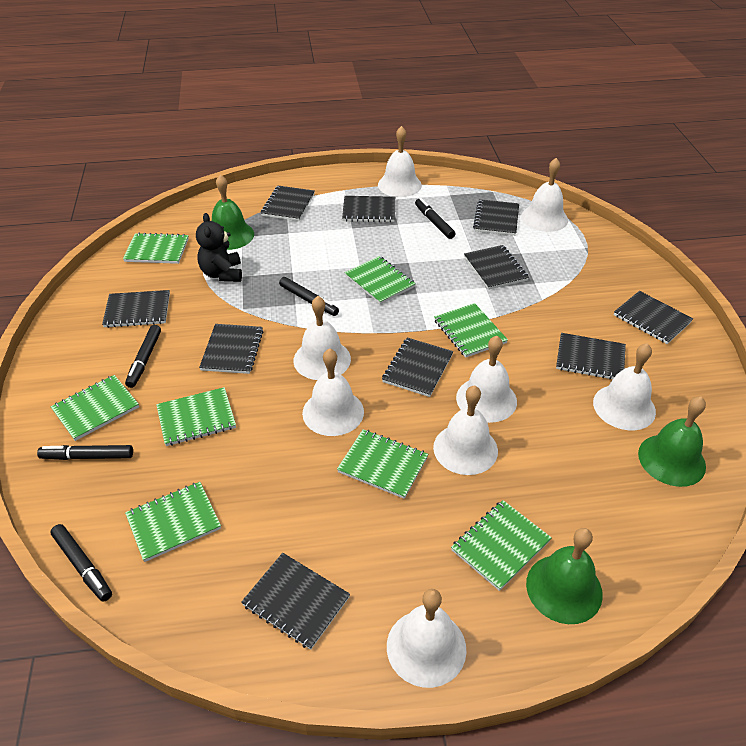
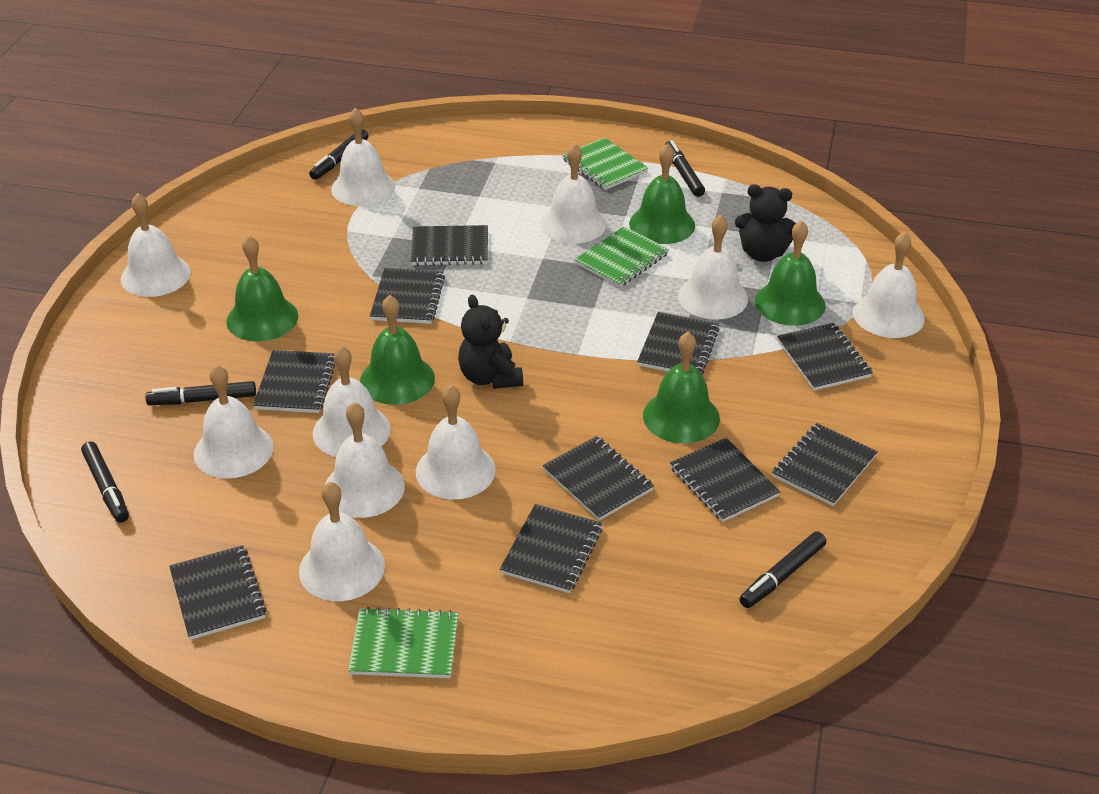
black teddy bear: 1 -> 2
green bell: 3 -> 5
green notebook: 8 -> 3
white bell: 8 -> 10

